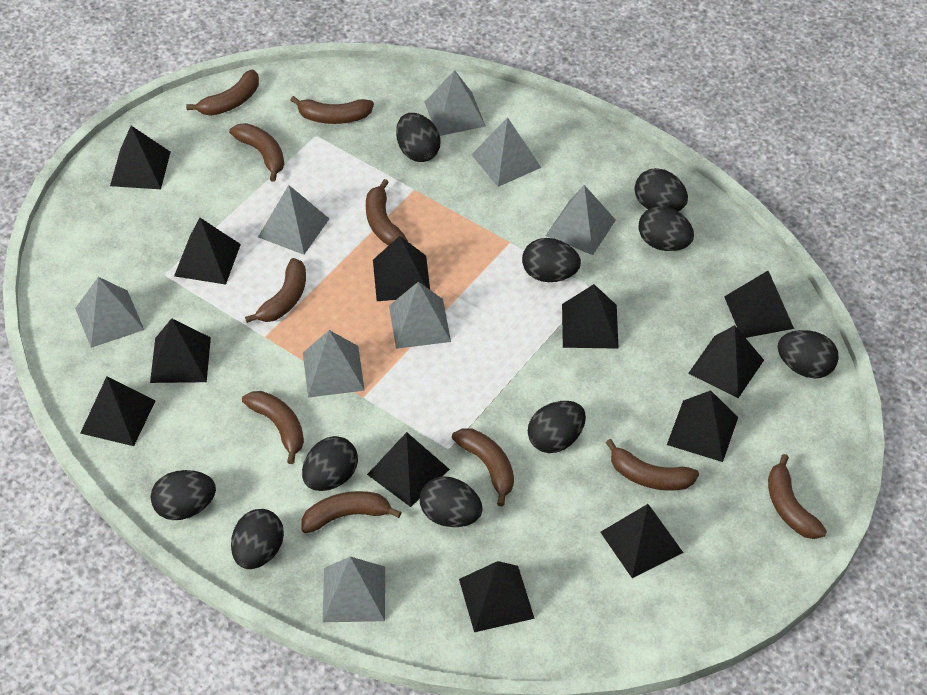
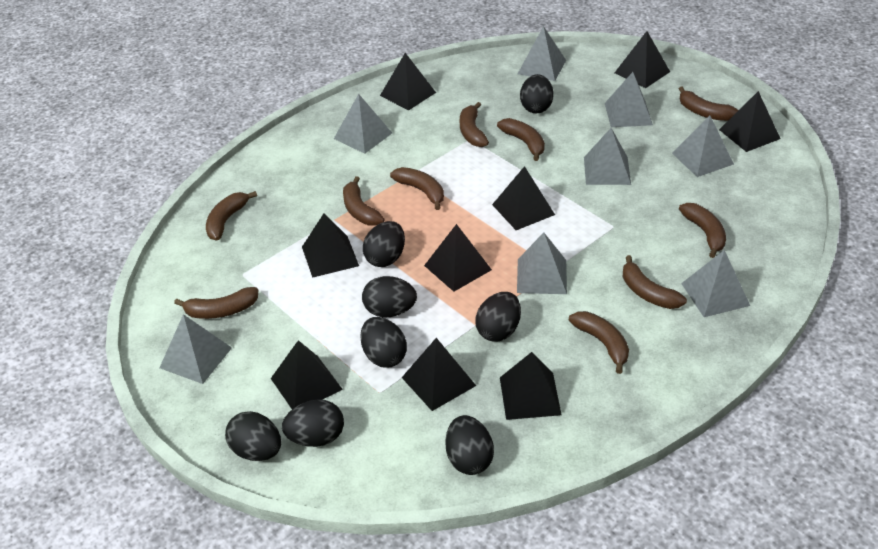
black egg: 10 -> 8
black pyramid: 12 -> 9

